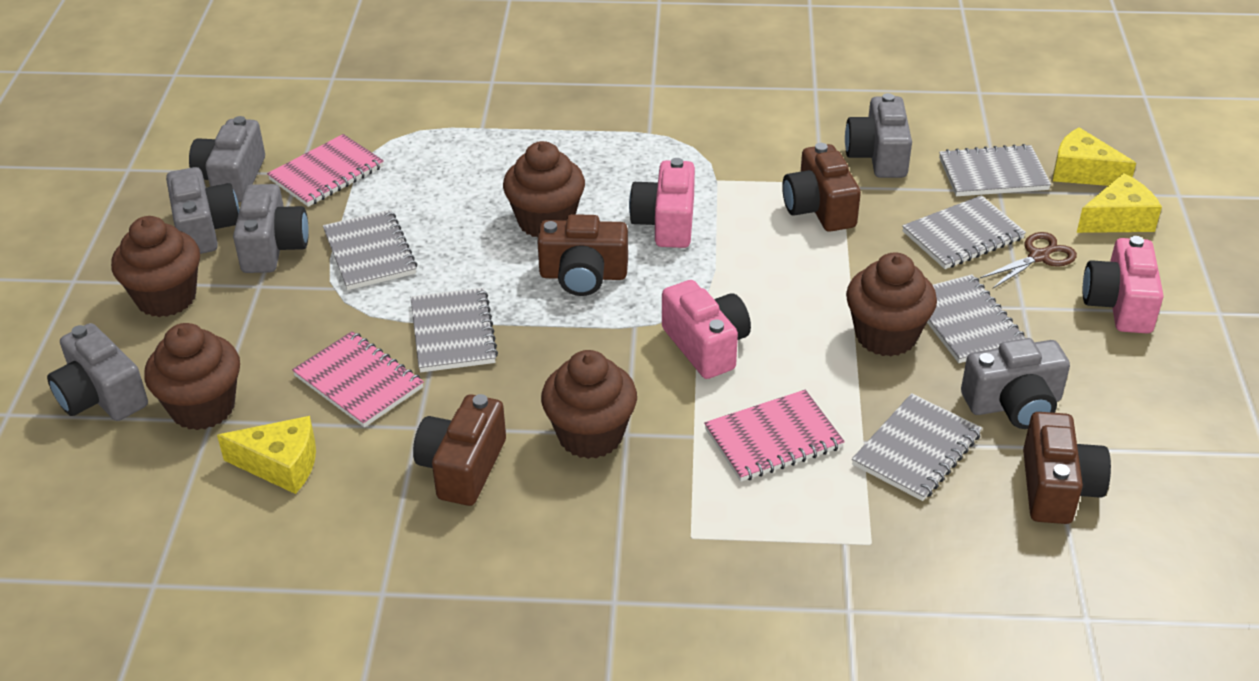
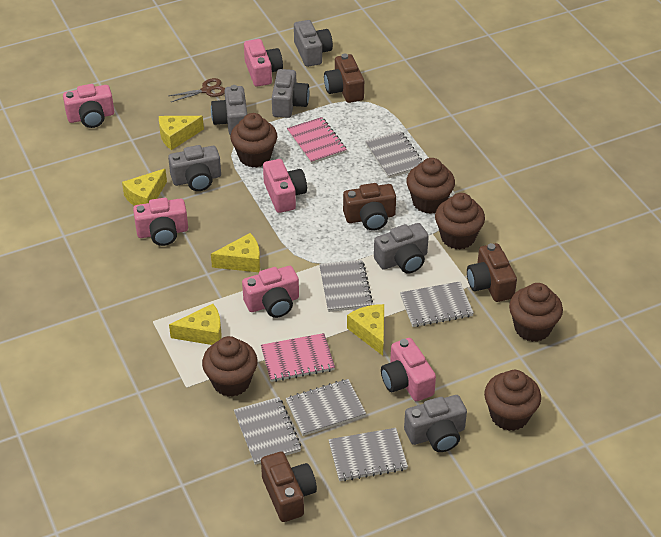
brown cupcake: 5 -> 6
pink camera: 3 -> 6
pink notebook: 3 -> 2
yellow cheese: 3 -> 5

